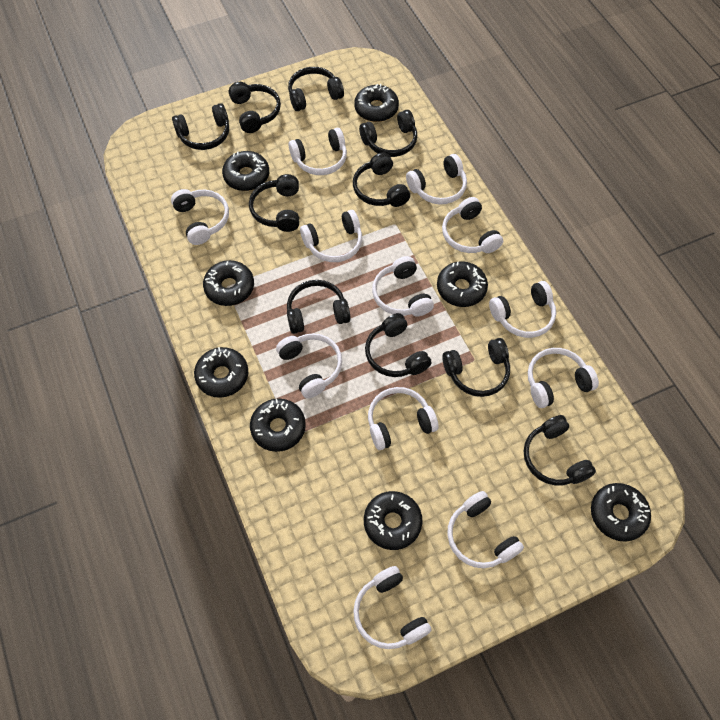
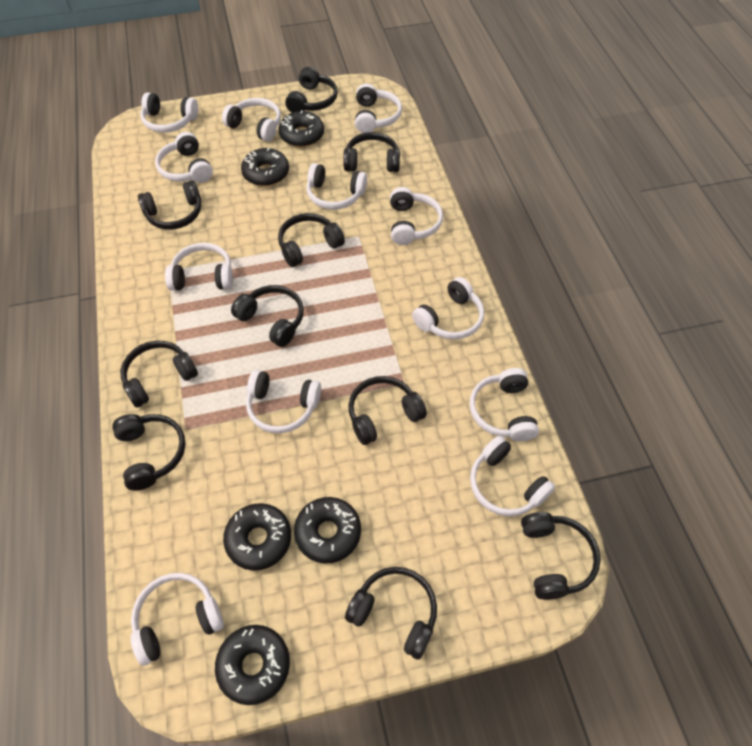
black donut: 8 -> 5

